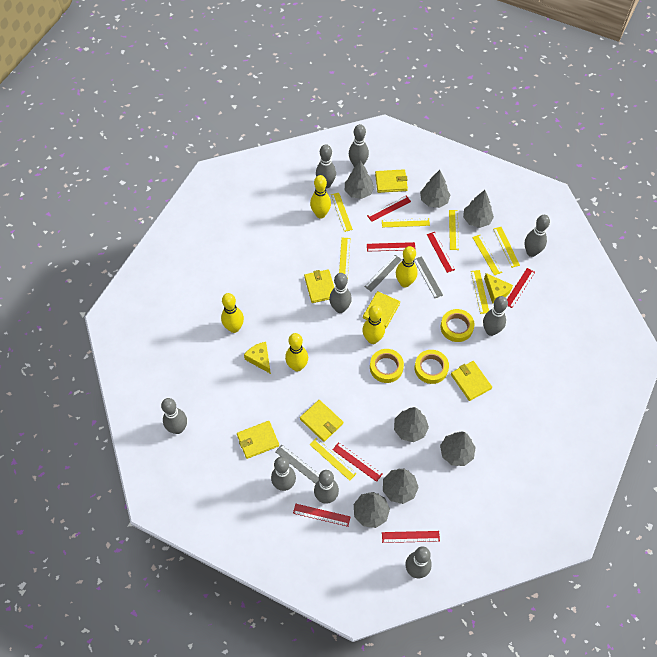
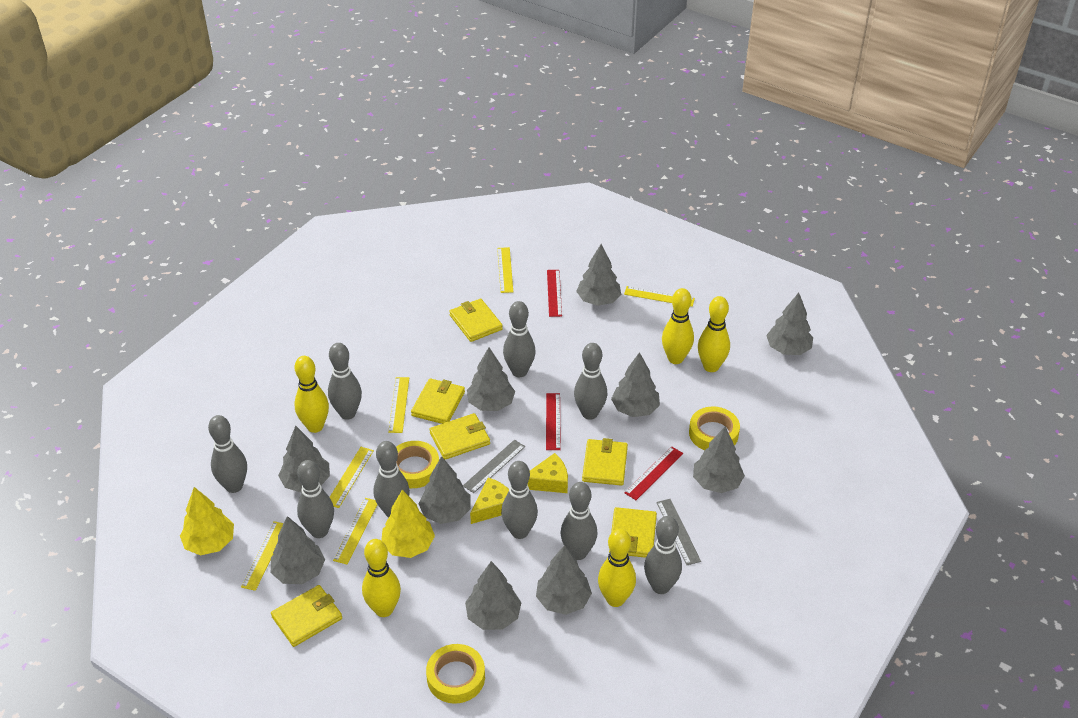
grey ruler: 3 -> 2
grey tree: 7 -> 10
red ruler: 7 -> 3
yellow ruler: 8 -> 6
yellow tree: 0 -> 2

